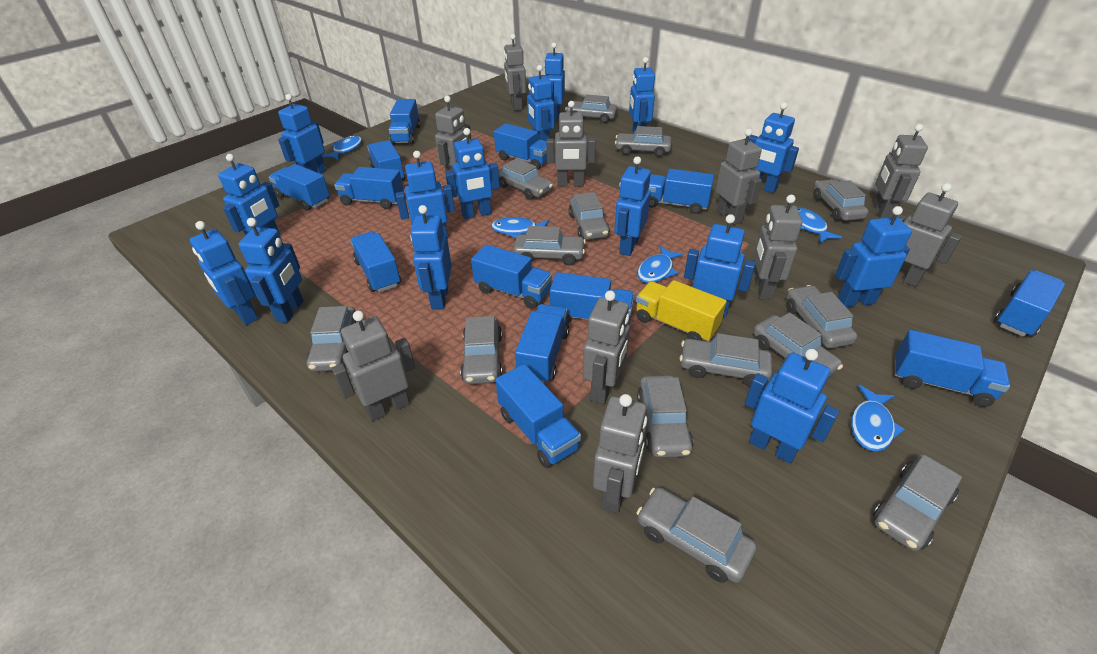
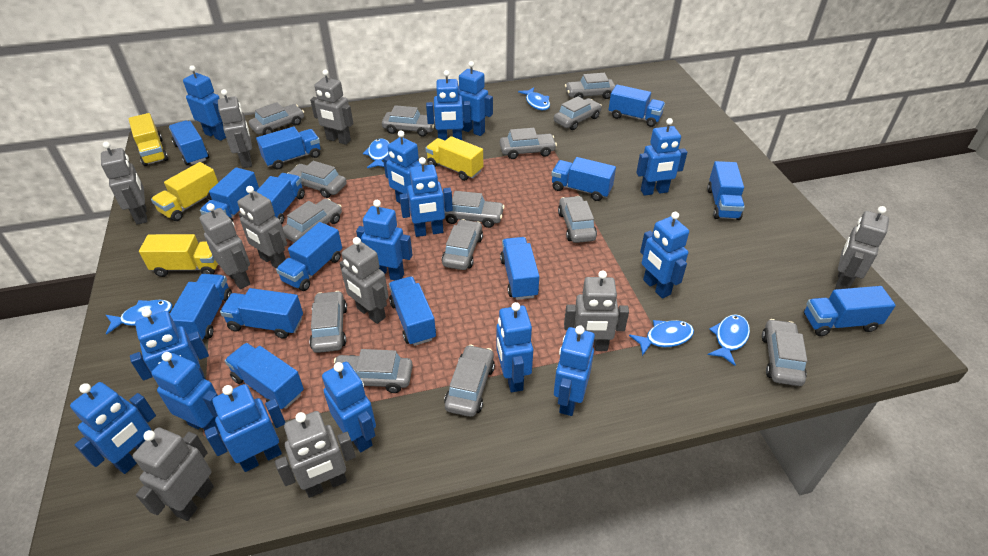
blue truck: 13 -> 14
yellow truck: 1 -> 4

